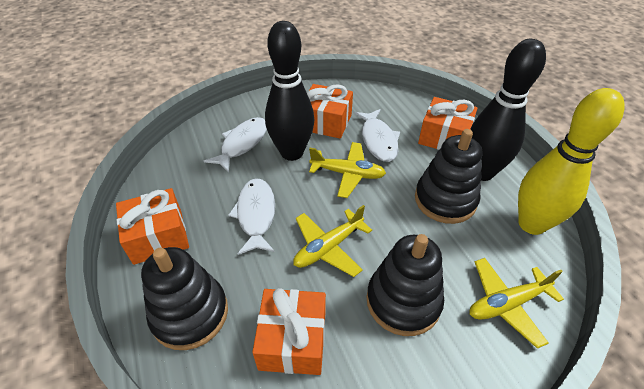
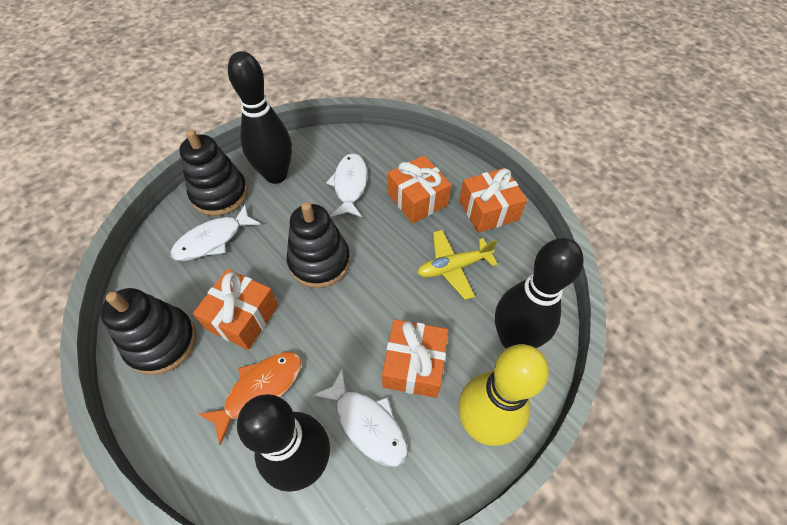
black bowling pin: 2 -> 3
orange fish: 0 -> 1
yellow plane: 3 -> 1

